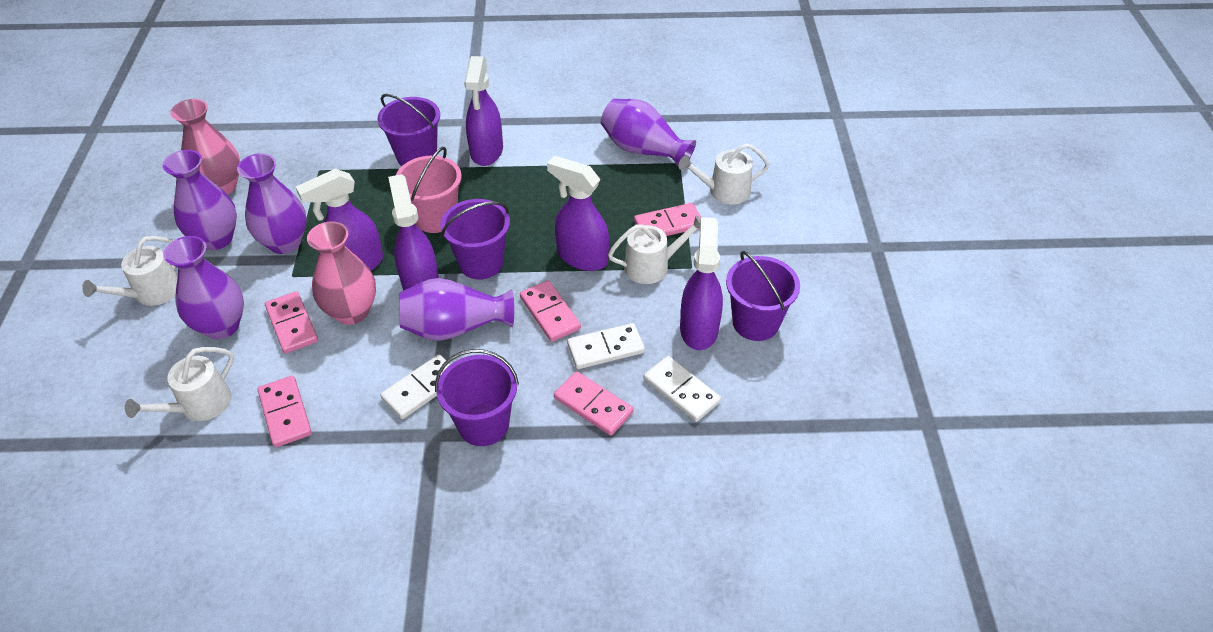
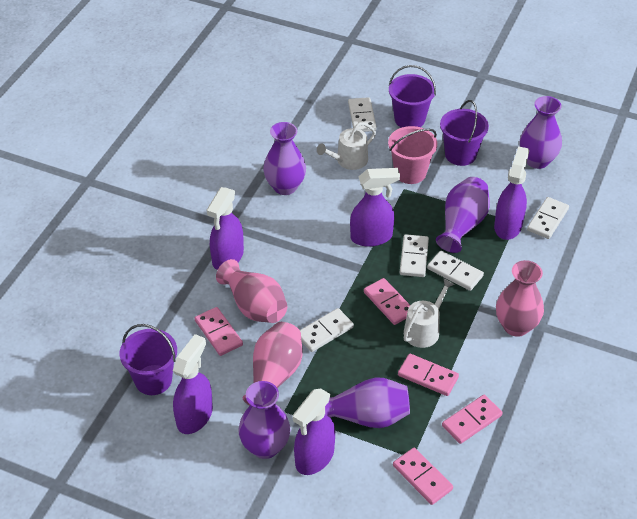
pink vase: 2 -> 3
purple bucket: 4 -> 3
white domino: 3 -> 5
white watering can: 4 -> 2

